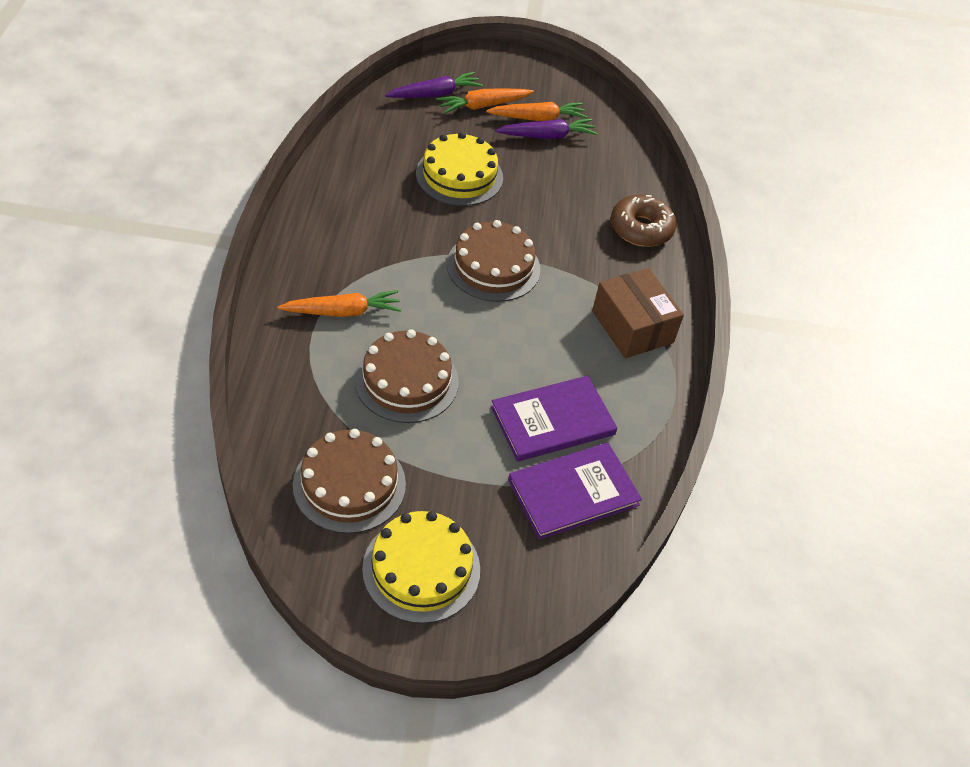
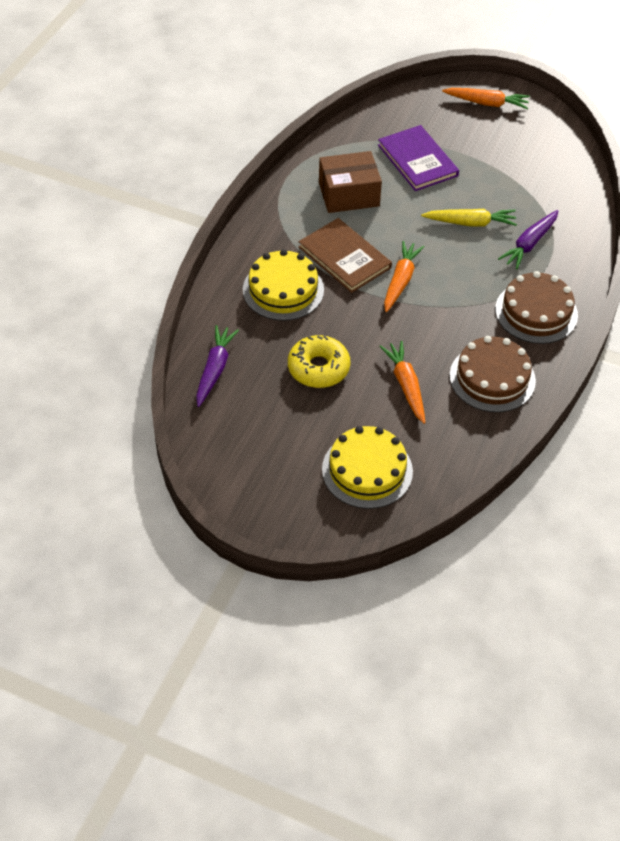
brown book: 0 -> 1
brown cake: 3 -> 2
brown donut: 1 -> 0
purple book: 2 -> 1
yellow carrot: 0 -> 1
yellow donut: 0 -> 1

